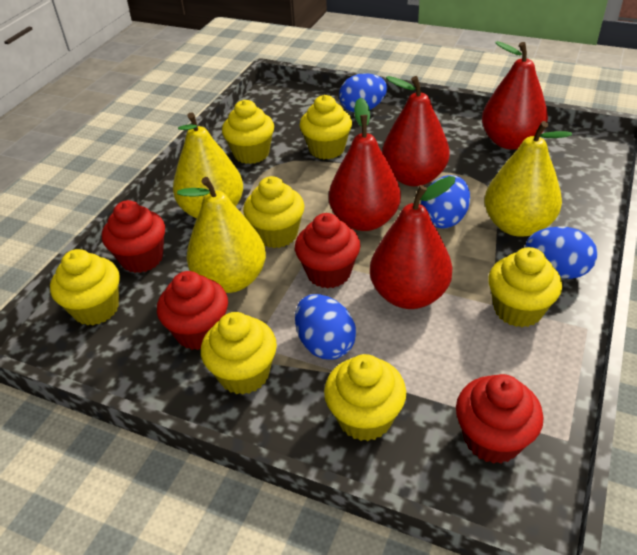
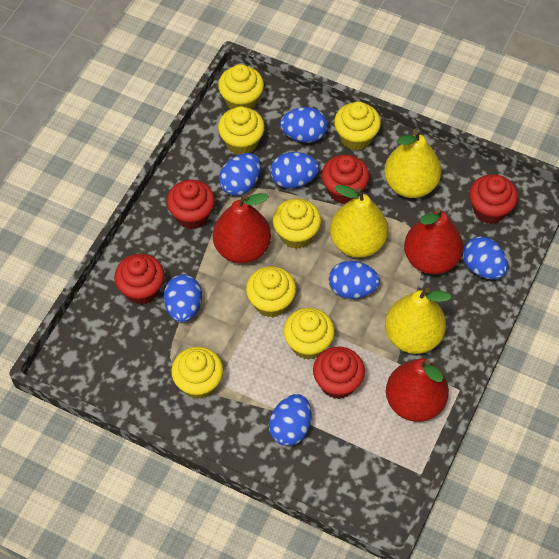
blue egg: 4 -> 7
red cupcake: 4 -> 5
red pear: 4 -> 3

